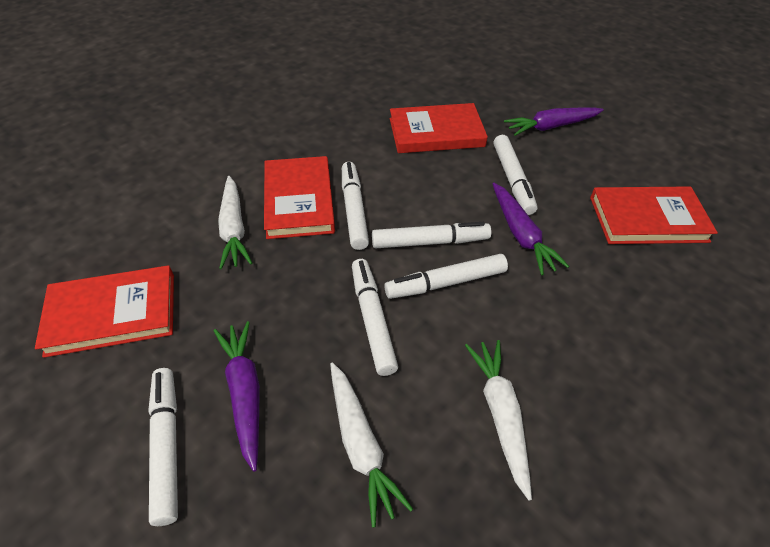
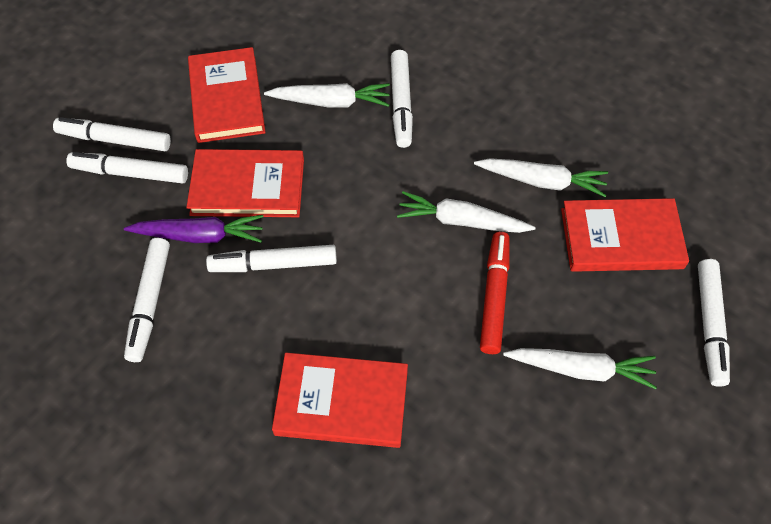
purple carrot: 3 -> 1
red marker: 0 -> 1
white carrot: 3 -> 4

